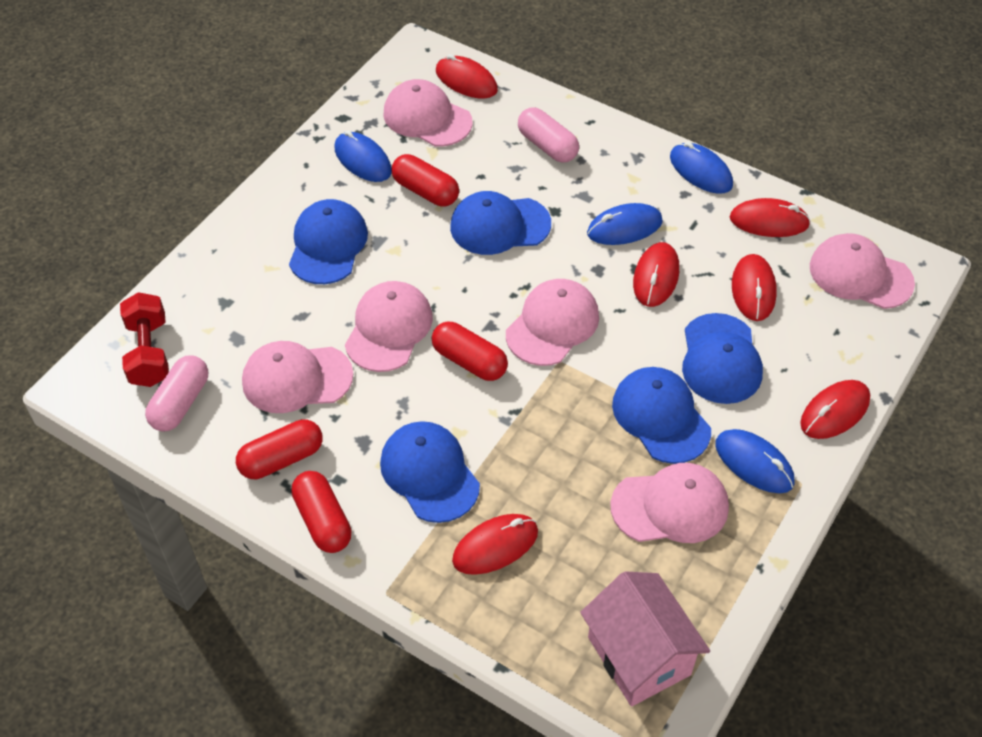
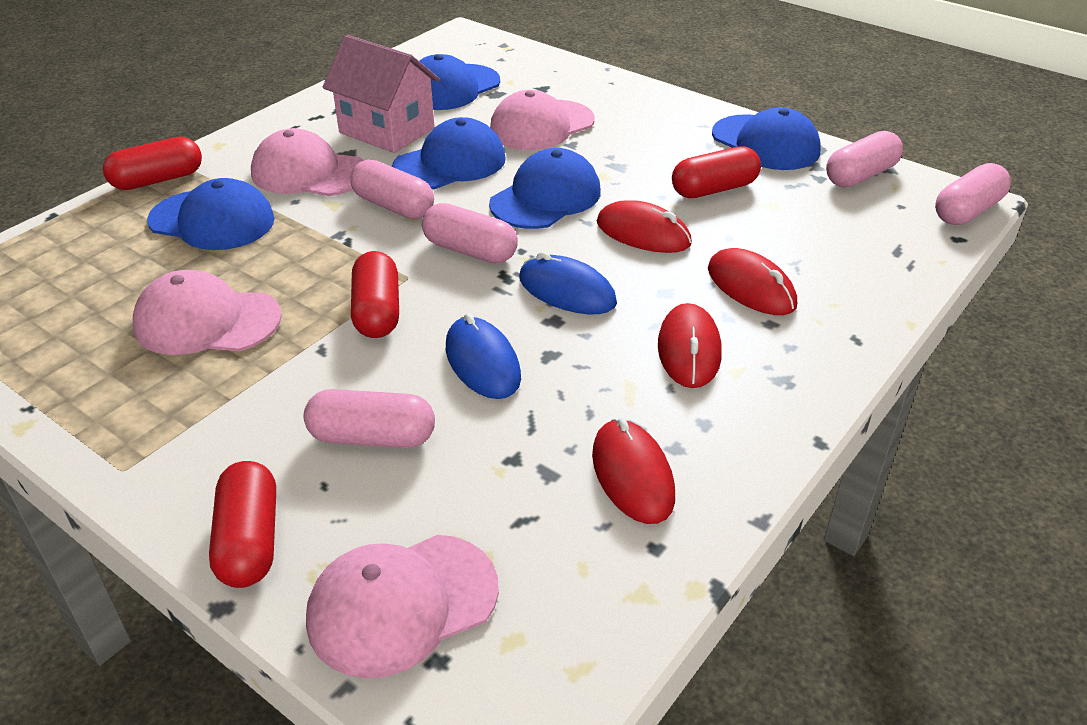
blue mouse: 4 -> 2
pink cap: 6 -> 4
pink capsule: 2 -> 5
red dumbbell: 1 -> 0
red mouse: 6 -> 4

